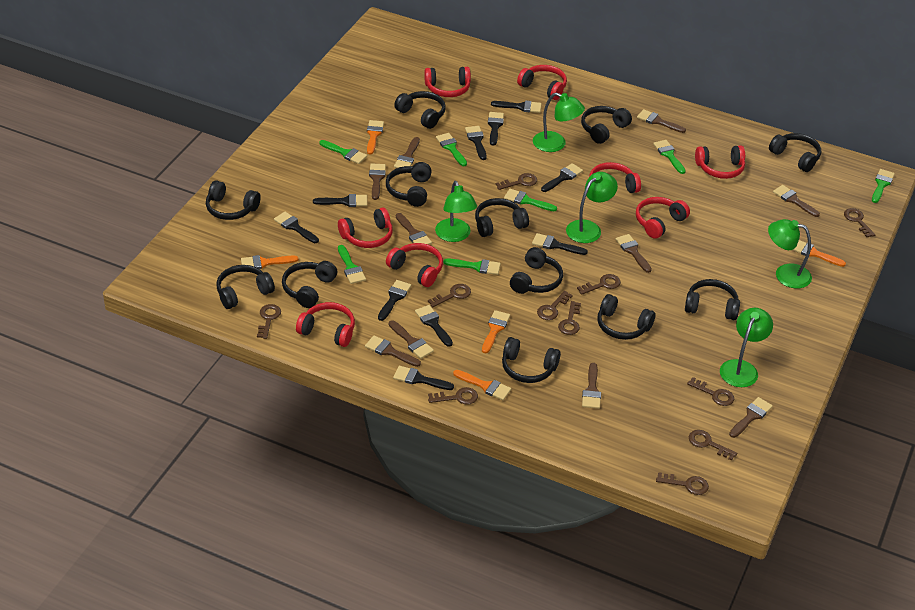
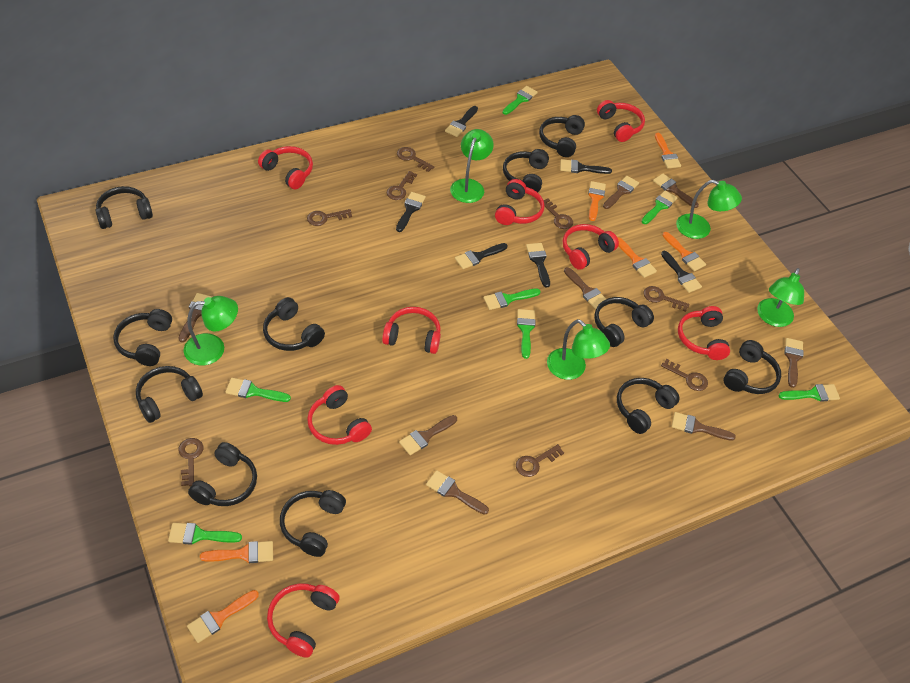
black brush: 10 -> 6
black headphones: 12 -> 11
brown brush: 10 -> 8
brown key: 11 -> 8
orange brush: 5 -> 6

